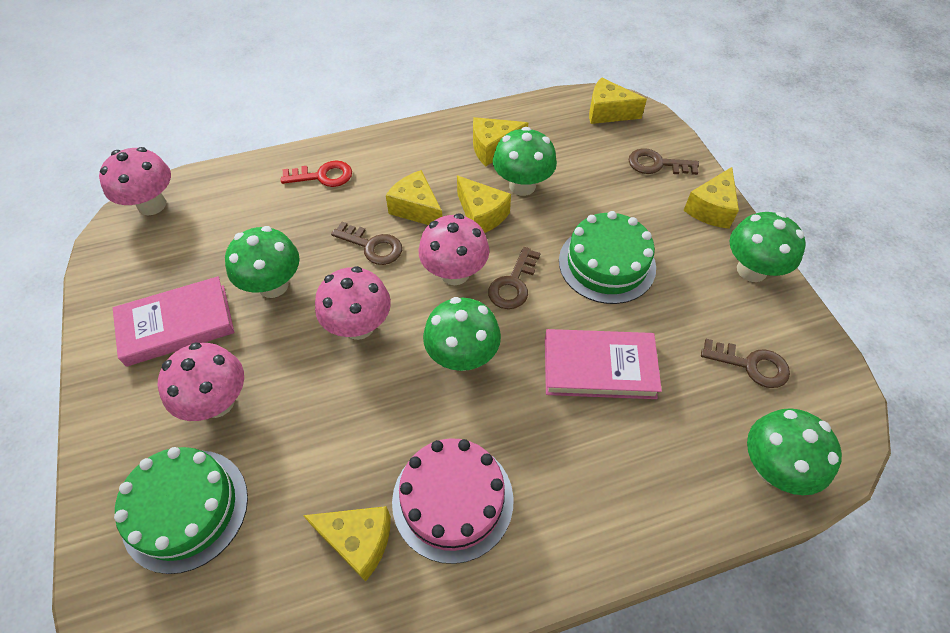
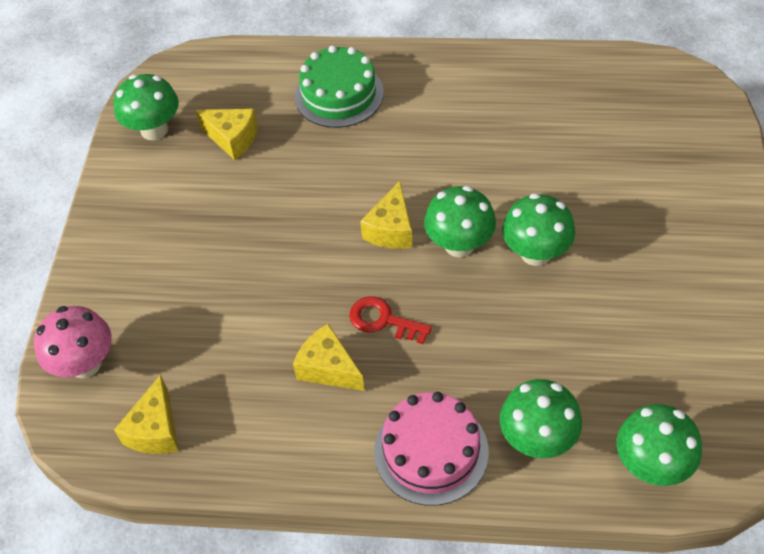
brown key: 4 -> 0
green cake: 2 -> 1
pink book: 2 -> 0
pink mushroom: 4 -> 1
yellow cheese: 6 -> 4

